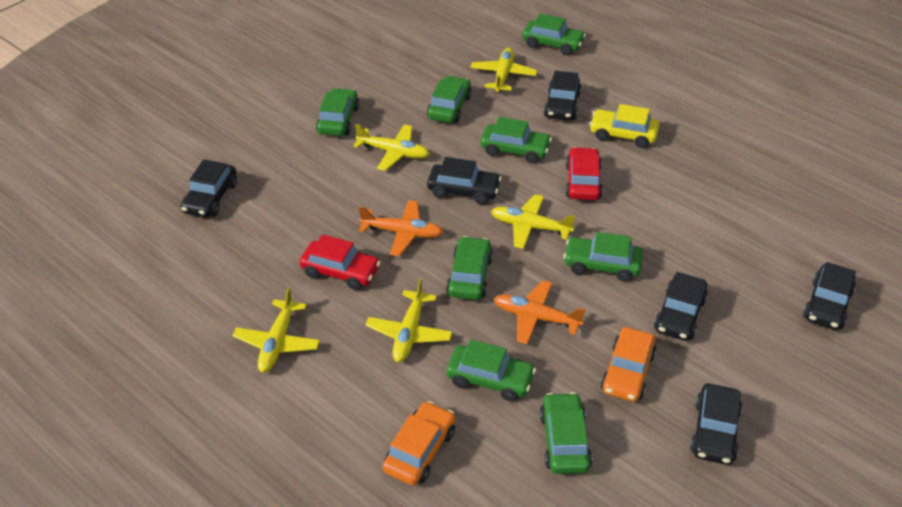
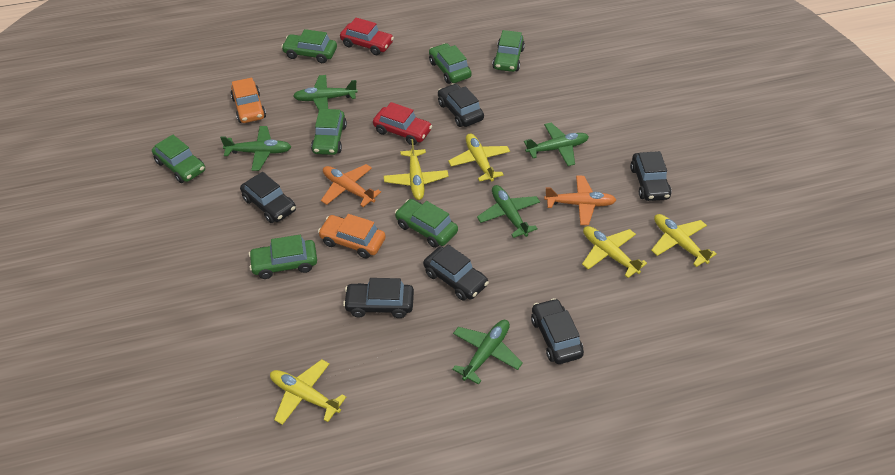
green car: 8 -> 7
green plane: 0 -> 5
yellow car: 1 -> 0

